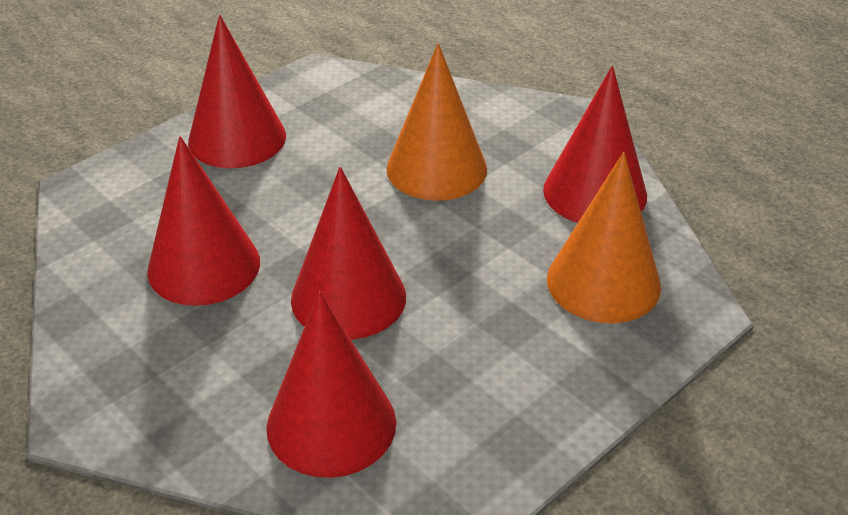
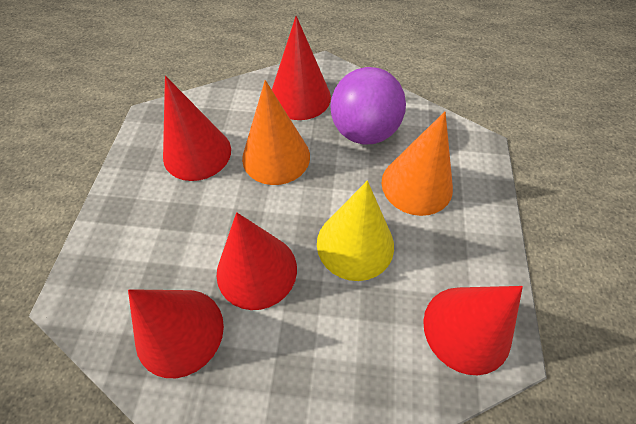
purple ball: 0 -> 1
yellow cone: 0 -> 1

